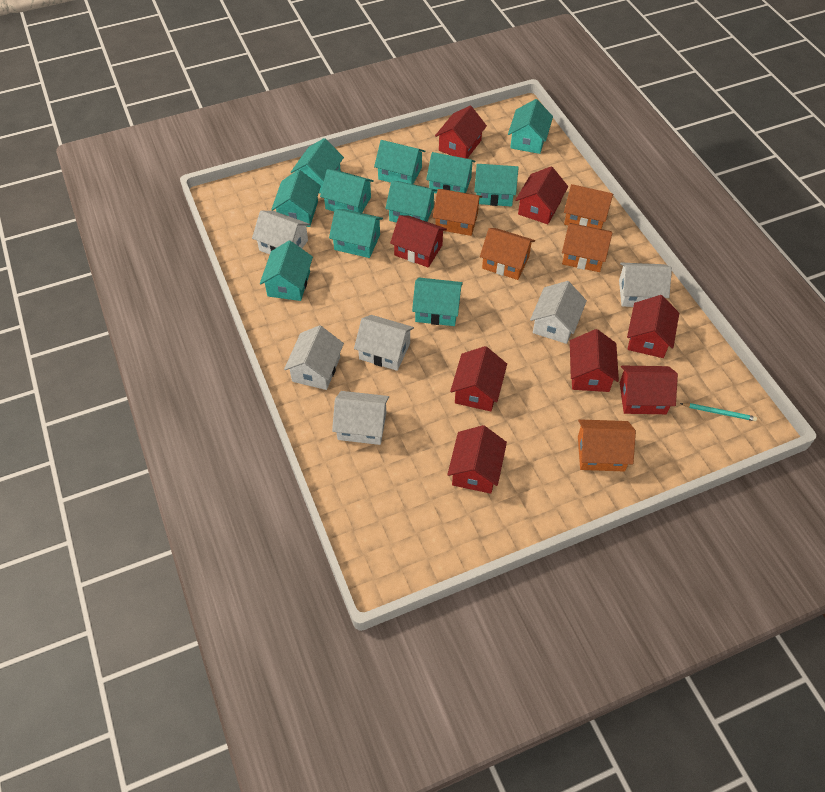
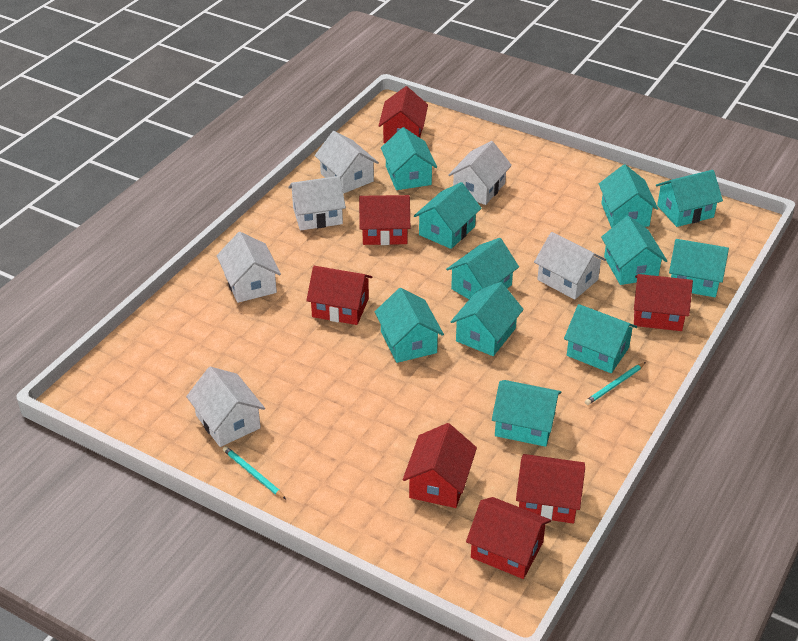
orange house: 5 -> 0
red house: 8 -> 7
turquoise pencil: 1 -> 2

